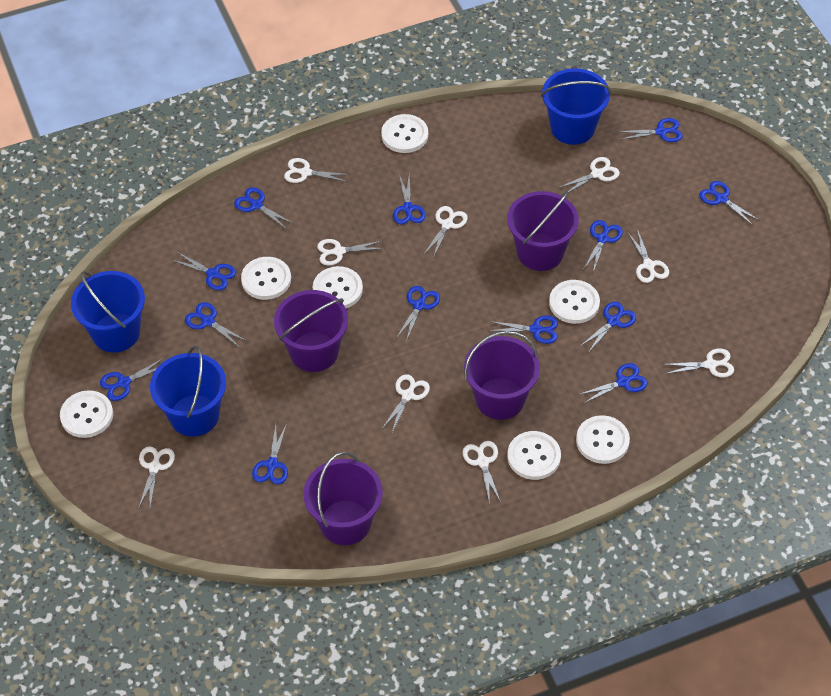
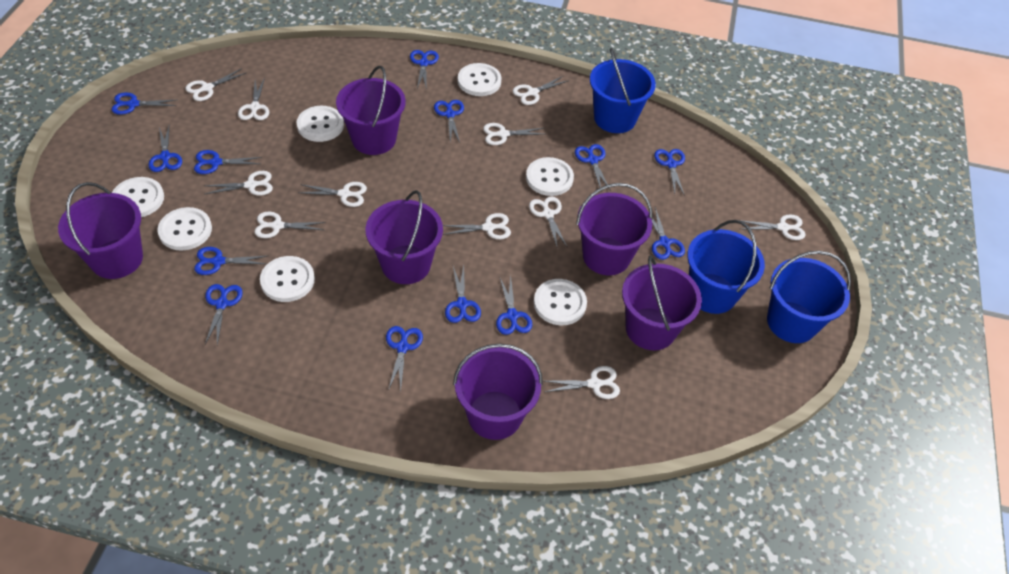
purple bucket: 4 -> 6
white scissors: 9 -> 11

